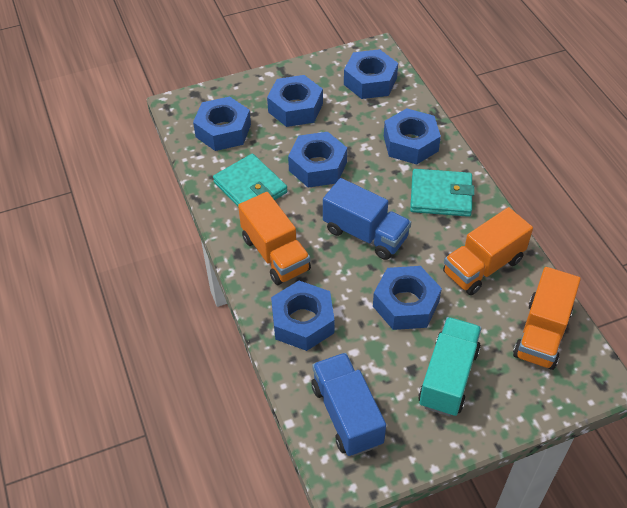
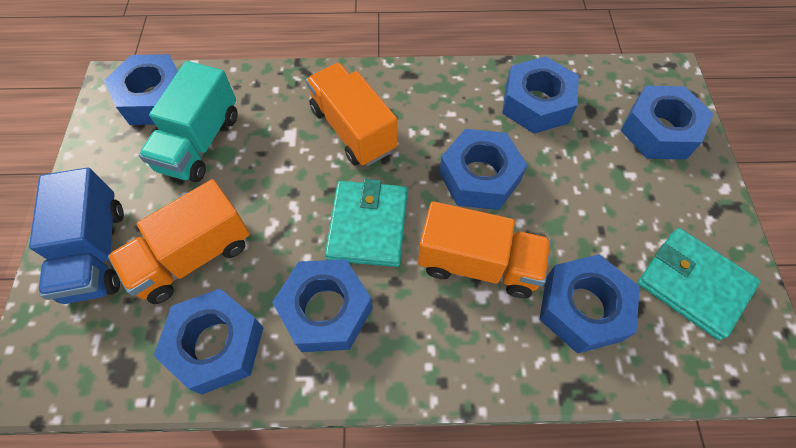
blue truck: 2 -> 1

